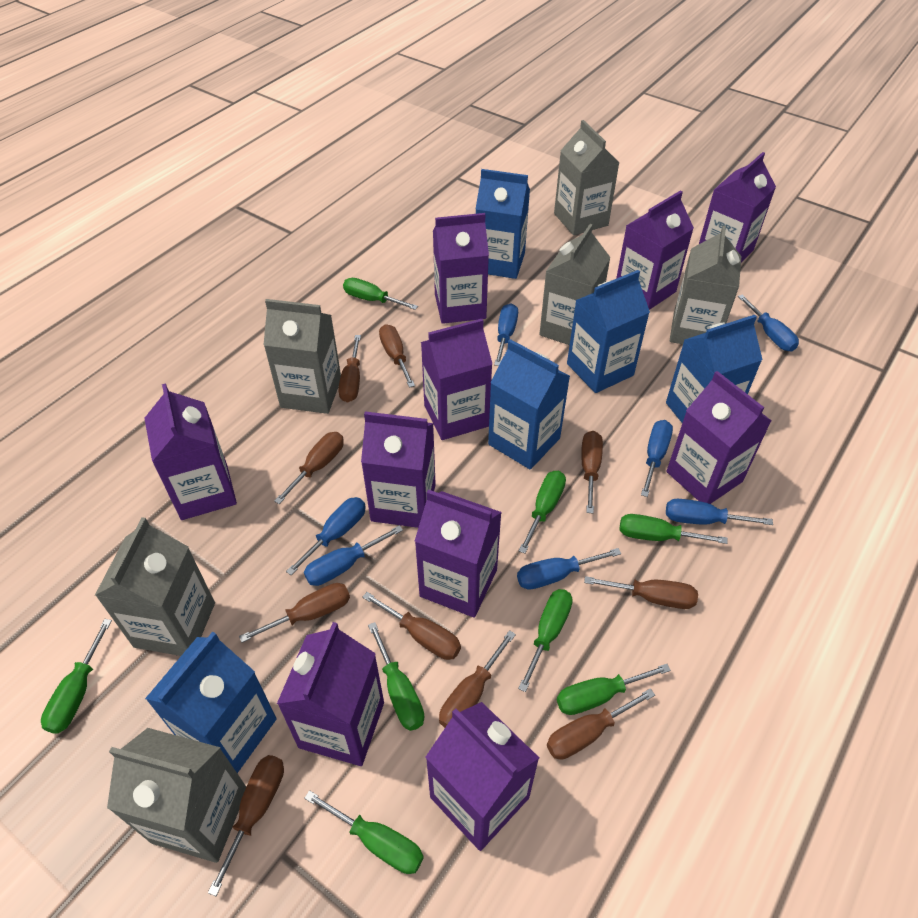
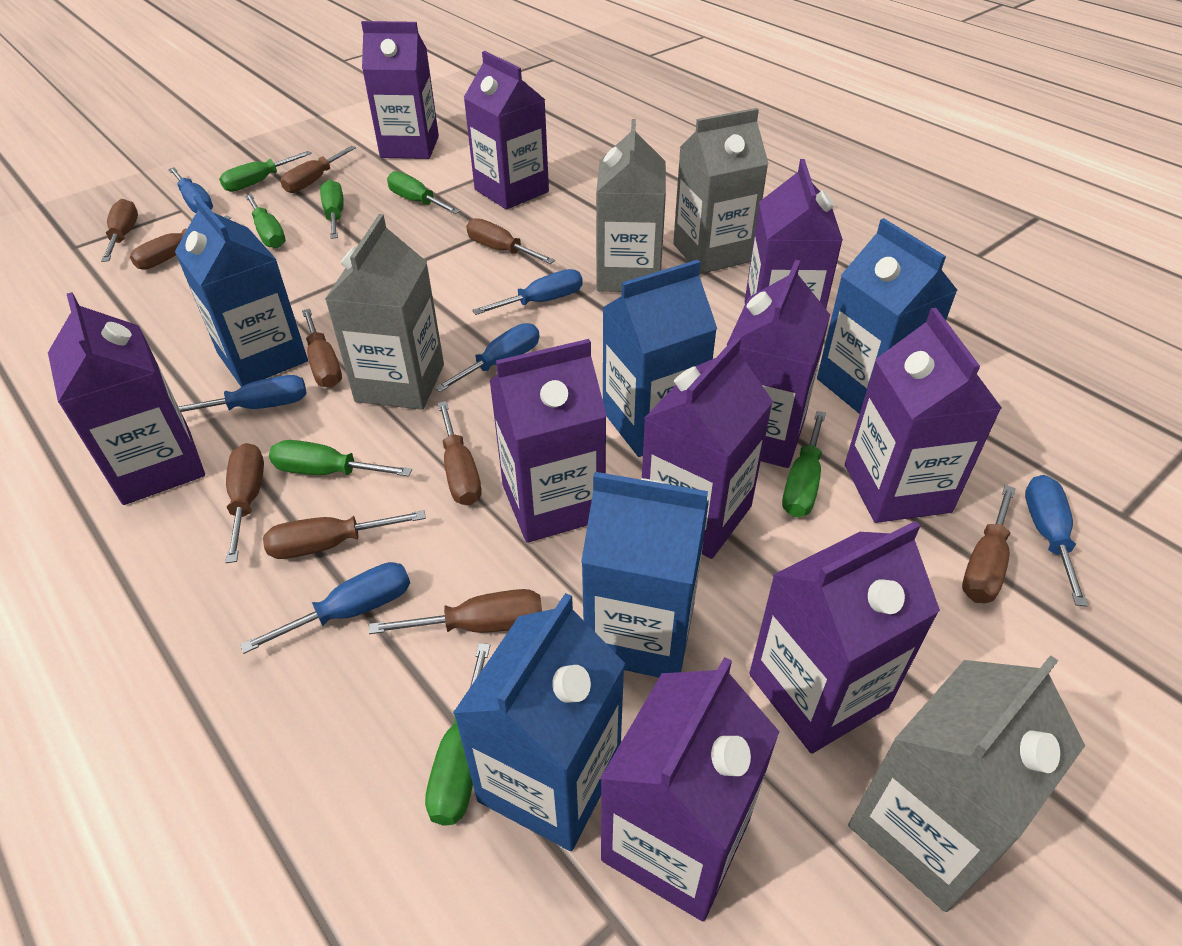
blue screwdriver: 7 -> 6
green screwdriver: 8 -> 7
grey carton: 6 -> 4

